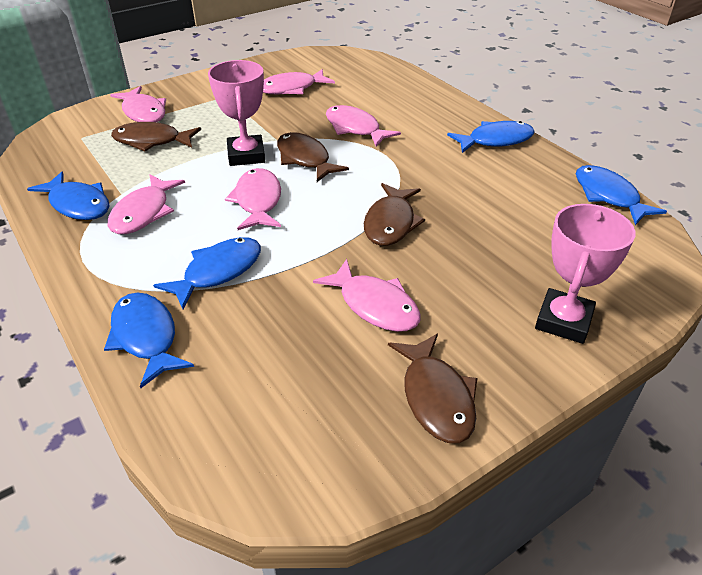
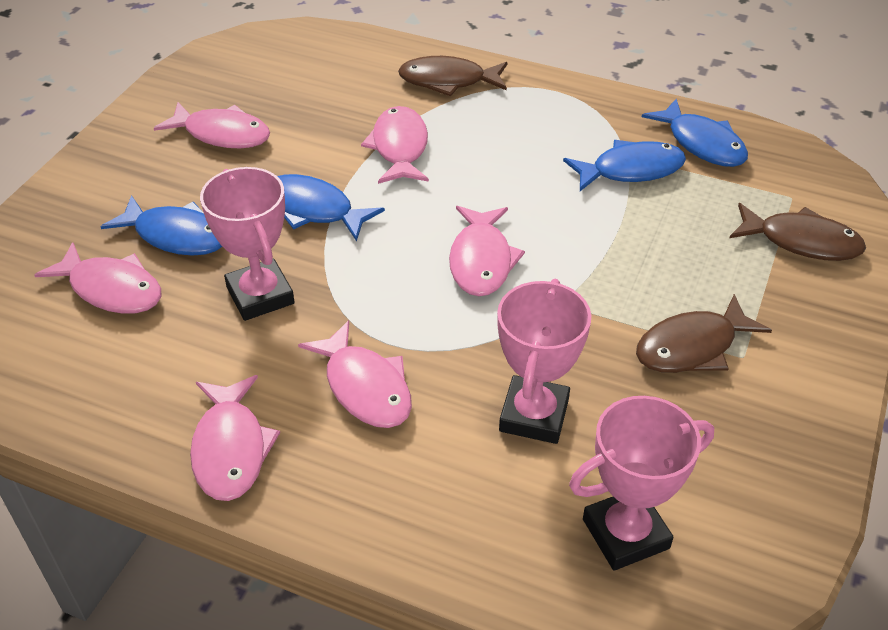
blue fish: 5 -> 4
brown fish: 4 -> 3
pink trophy: 2 -> 3

